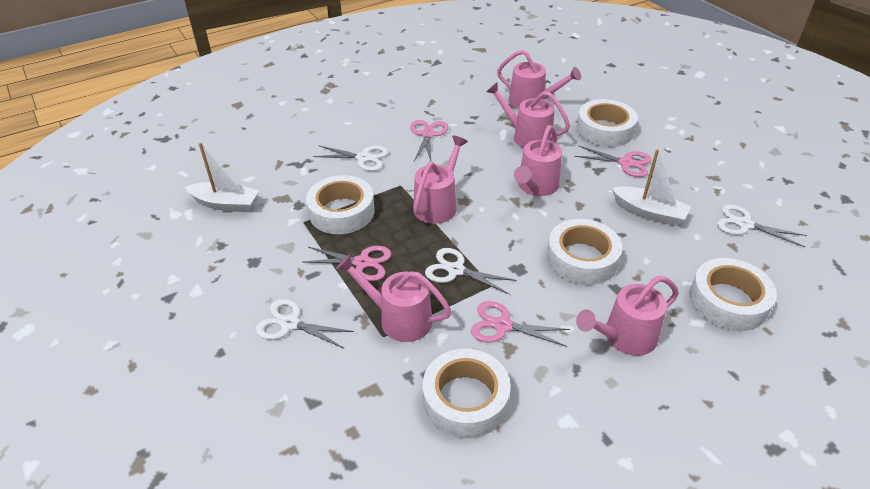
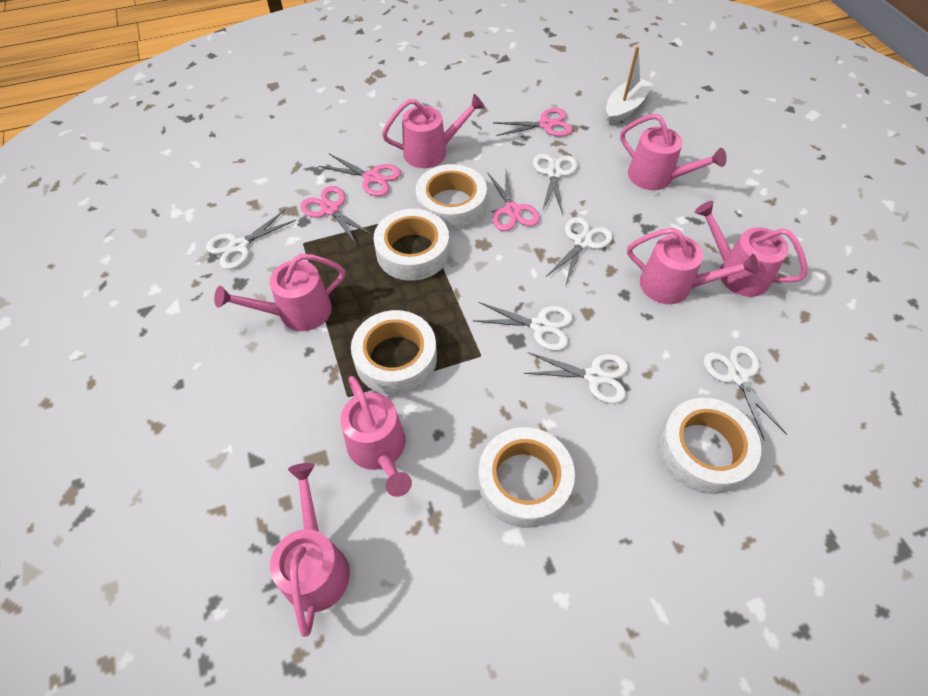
pink watering can: 6 -> 7
white boat: 2 -> 1
white scissors: 4 -> 6

